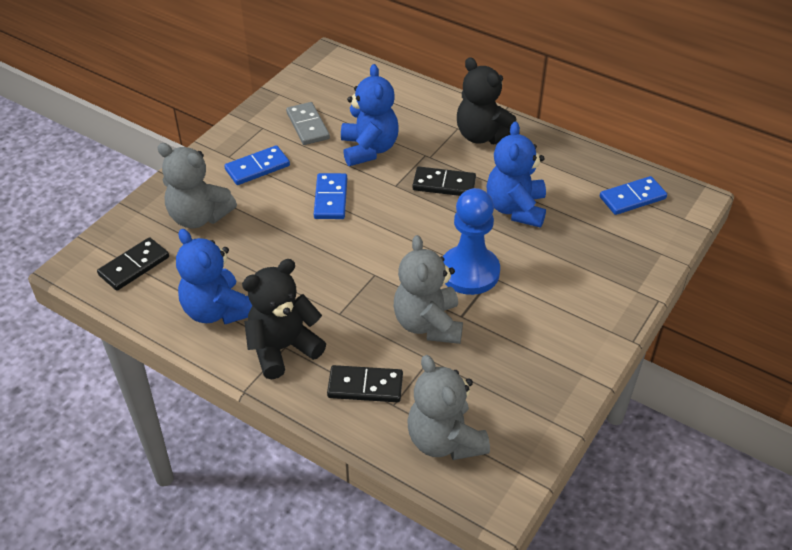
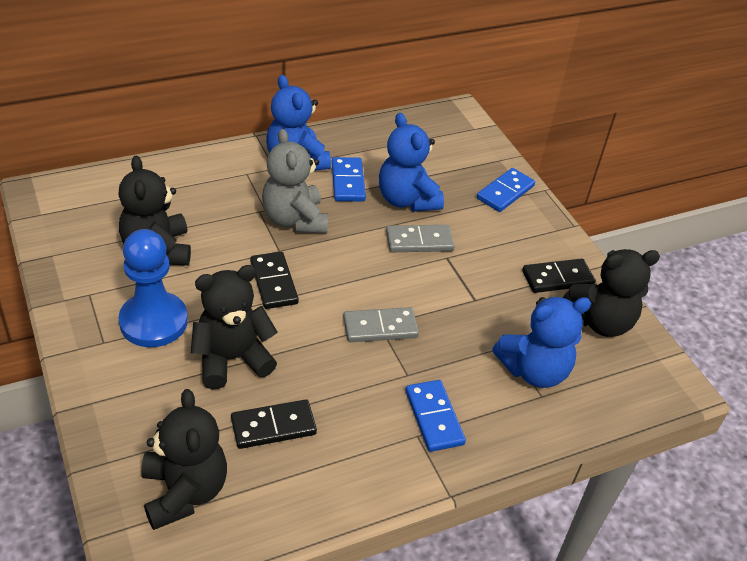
black teddy bear: 2 -> 4
grey domino: 1 -> 2
grey teddy bear: 3 -> 1

